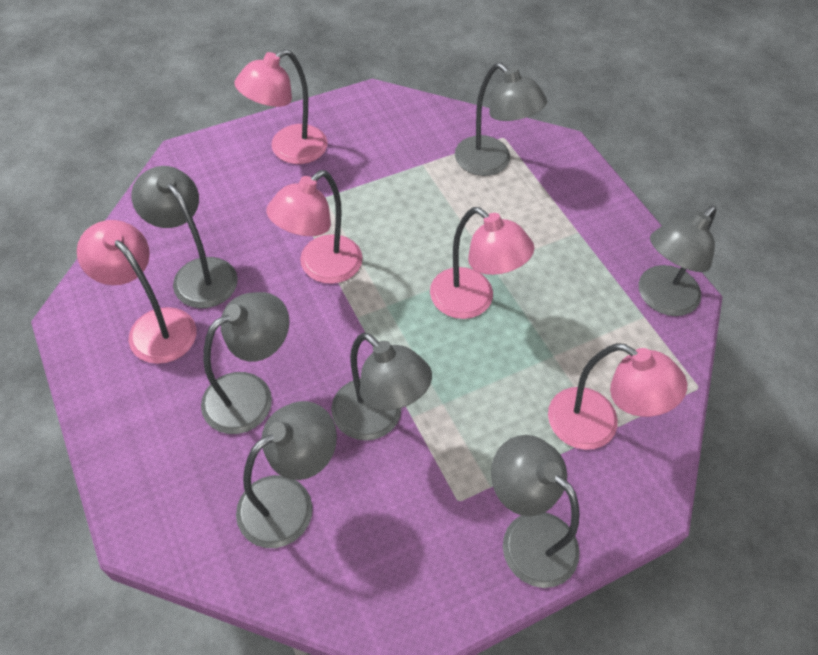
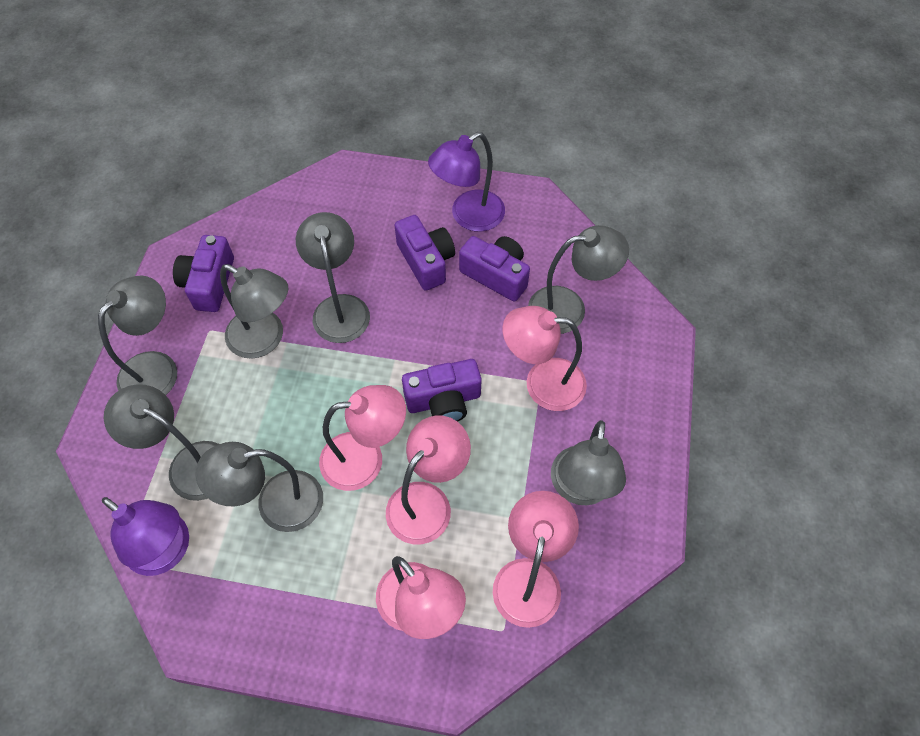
purple camera: 0 -> 4
purple lamp: 0 -> 2

